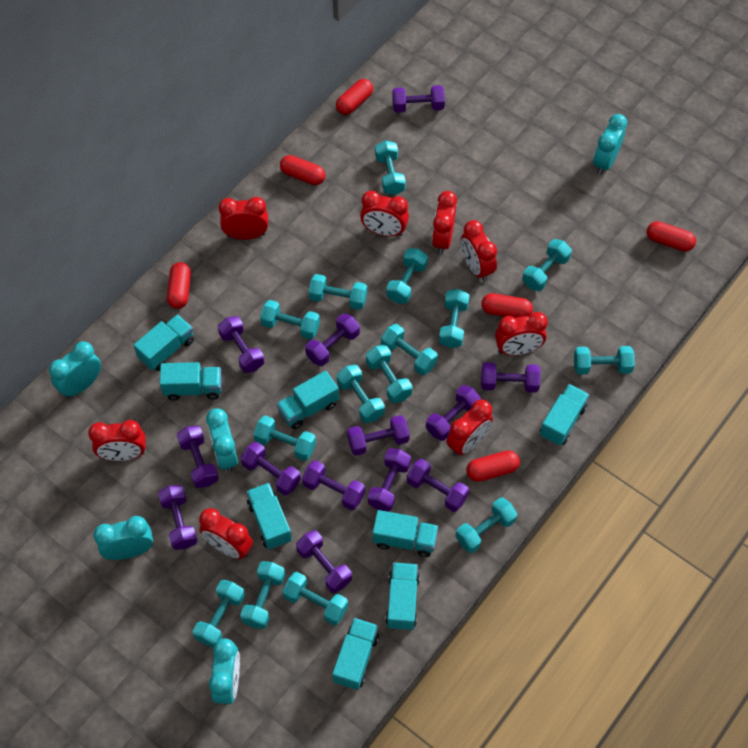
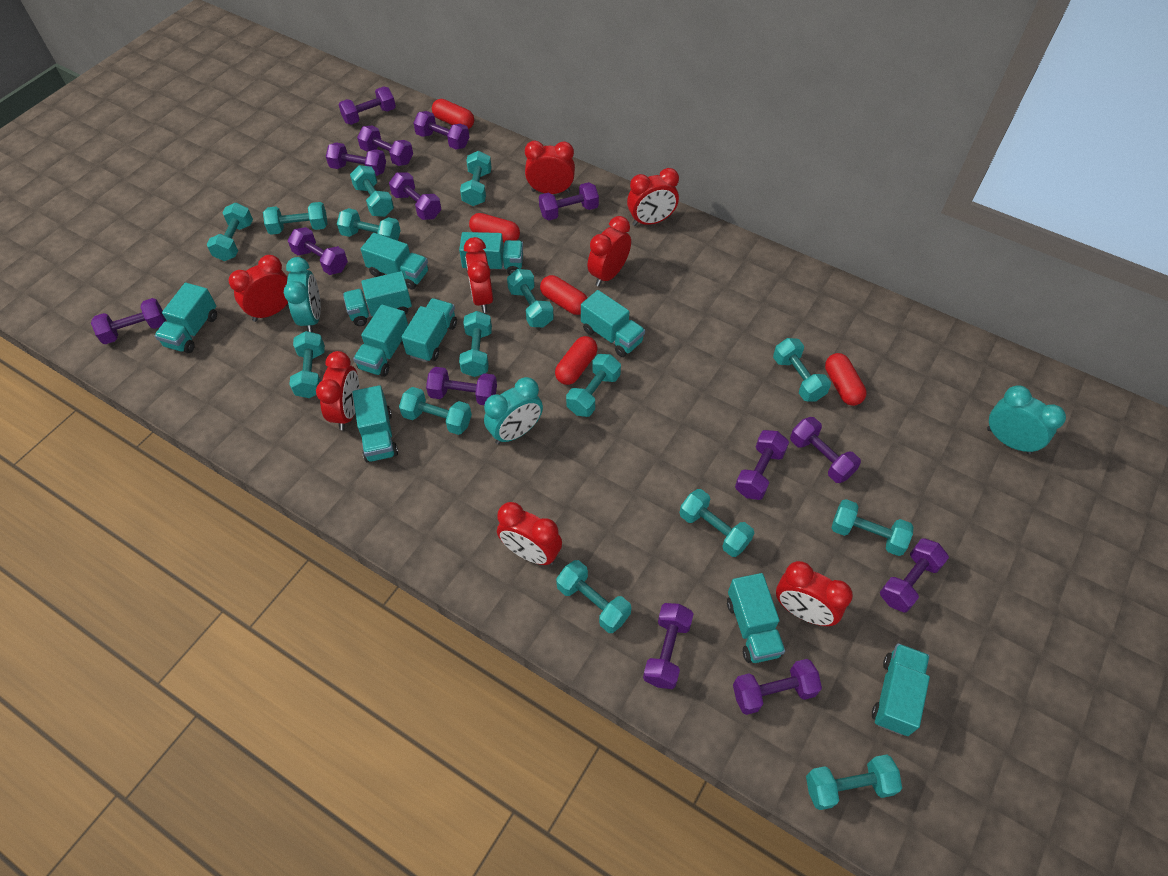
purple dumbbell: 13 -> 14
red capsule: 6 -> 5
turquoise clock: 5 -> 3
turquoise truck: 8 -> 10

